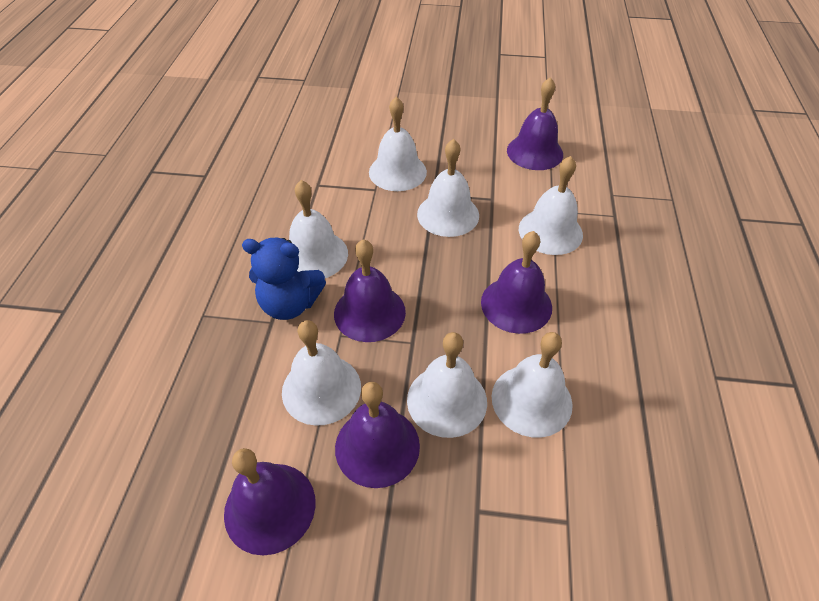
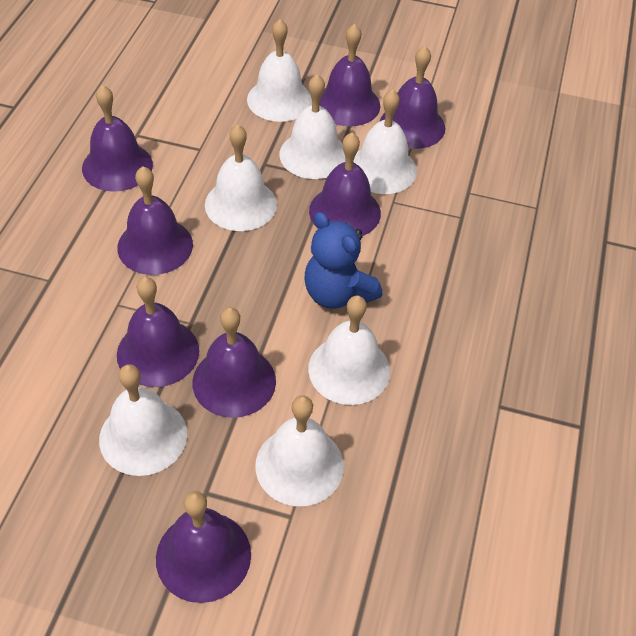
purple bell: 5 -> 8

